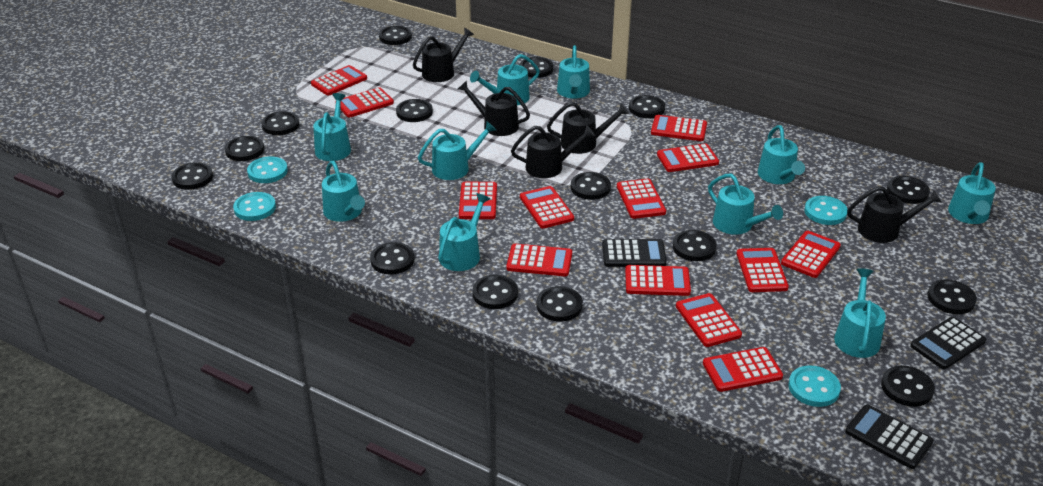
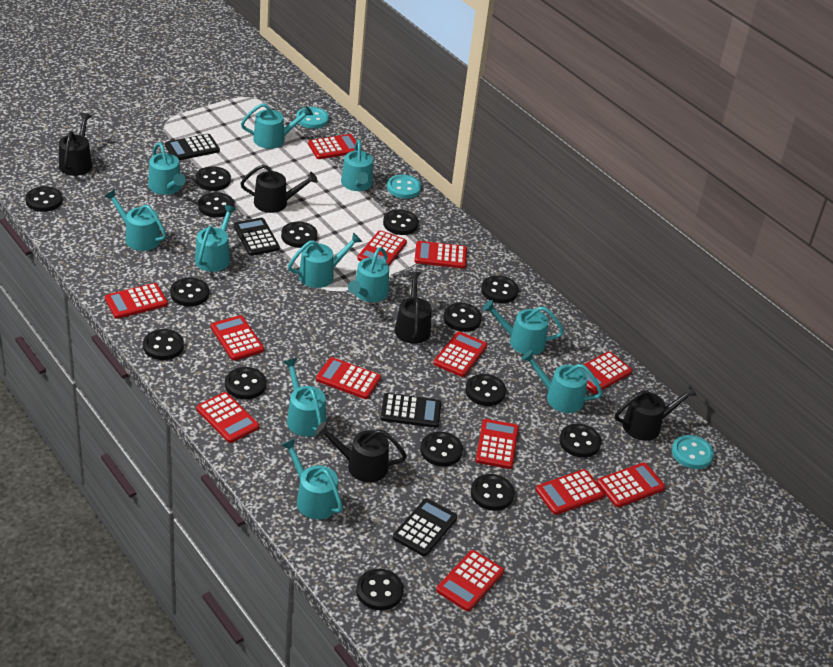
black calculator: 3 -> 4
turquoise button: 4 -> 3
turquoise watering can: 10 -> 11

